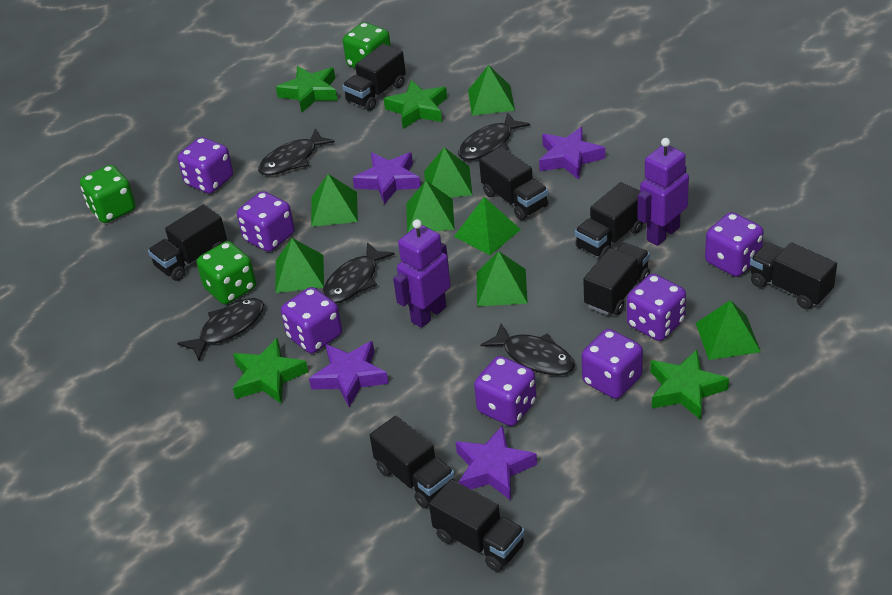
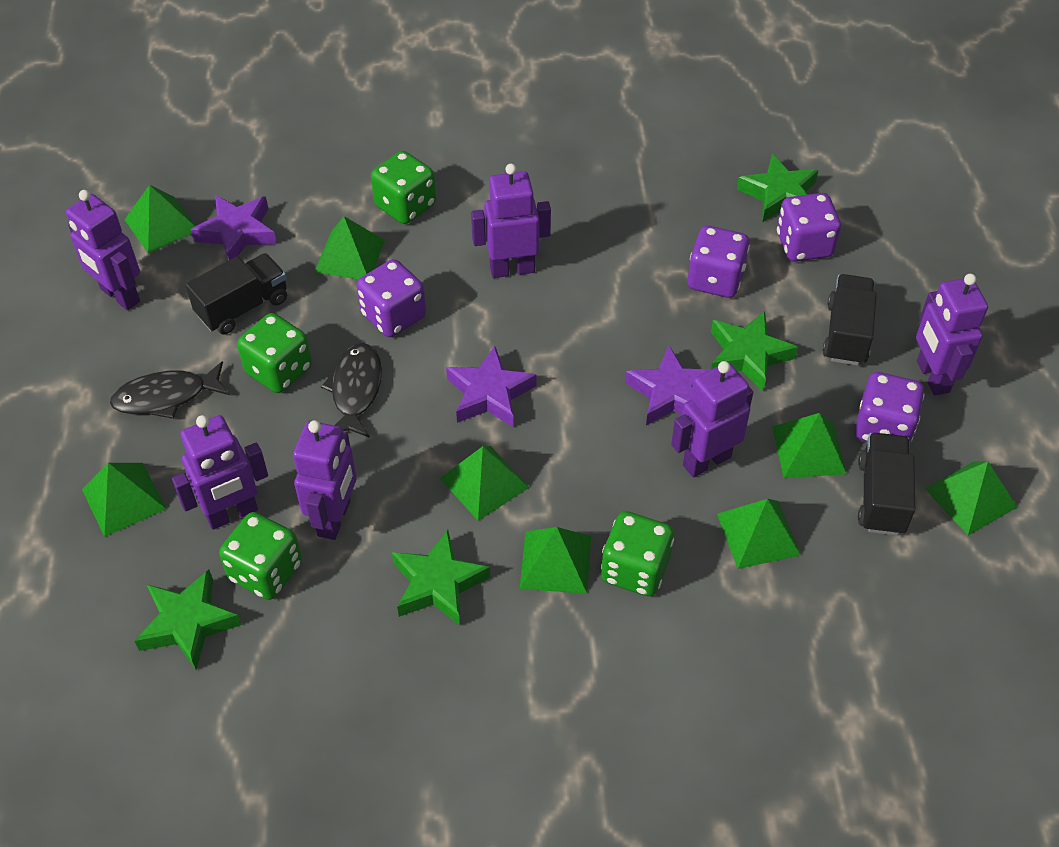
black fish: 5 -> 2
black truck: 8 -> 3
green dice: 3 -> 4
purple dice: 7 -> 4
purple robot: 2 -> 6
purple star: 4 -> 3

